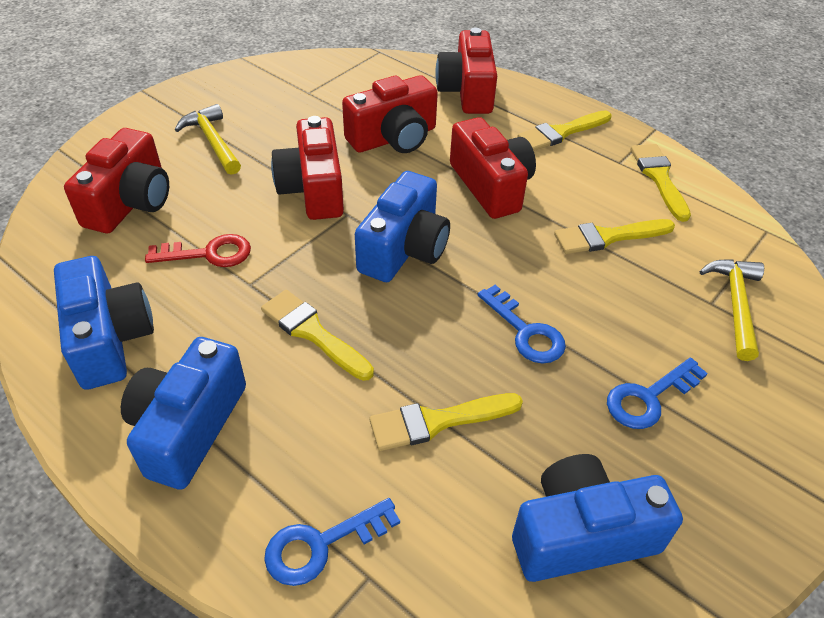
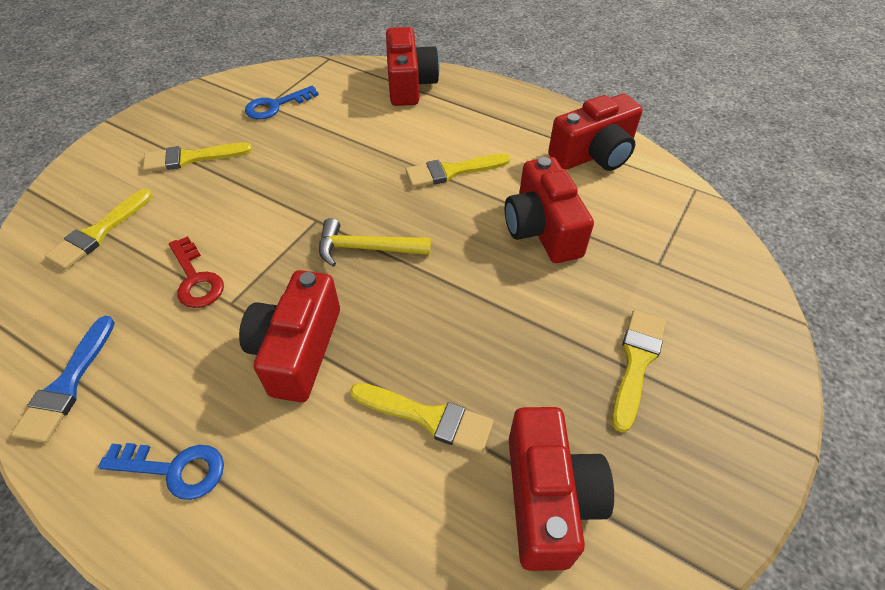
blue brush: 0 -> 1
blue camera: 4 -> 0
blue key: 3 -> 2
yellow hammer: 2 -> 1

